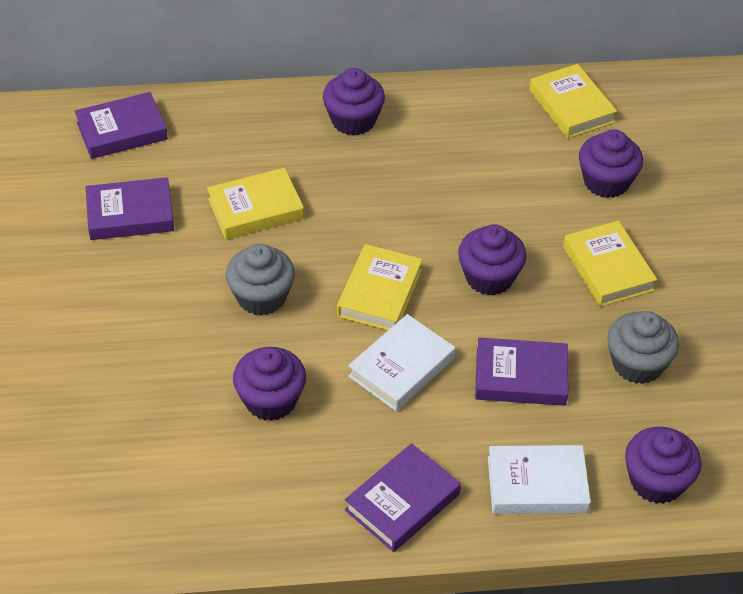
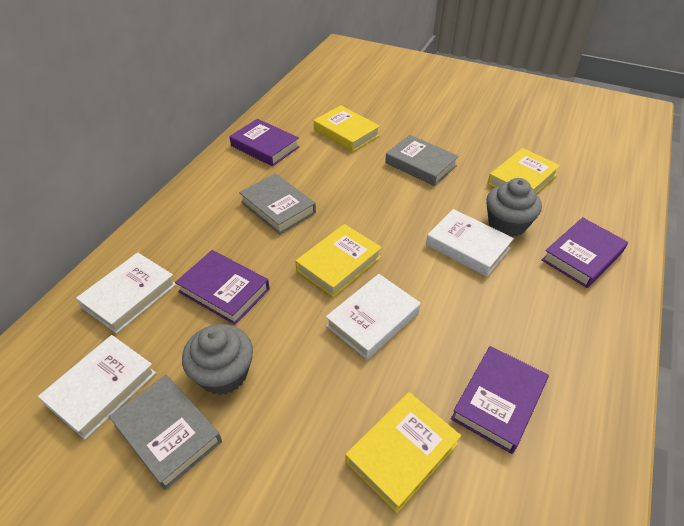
grey book: 0 -> 3
purple cupcake: 5 -> 0
white book: 2 -> 4

